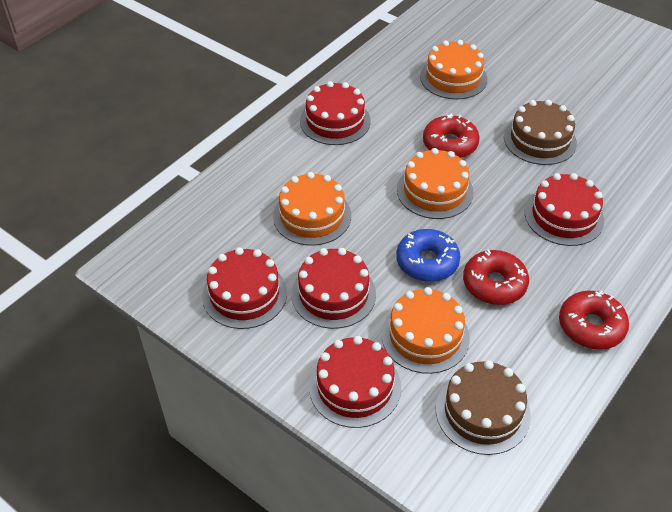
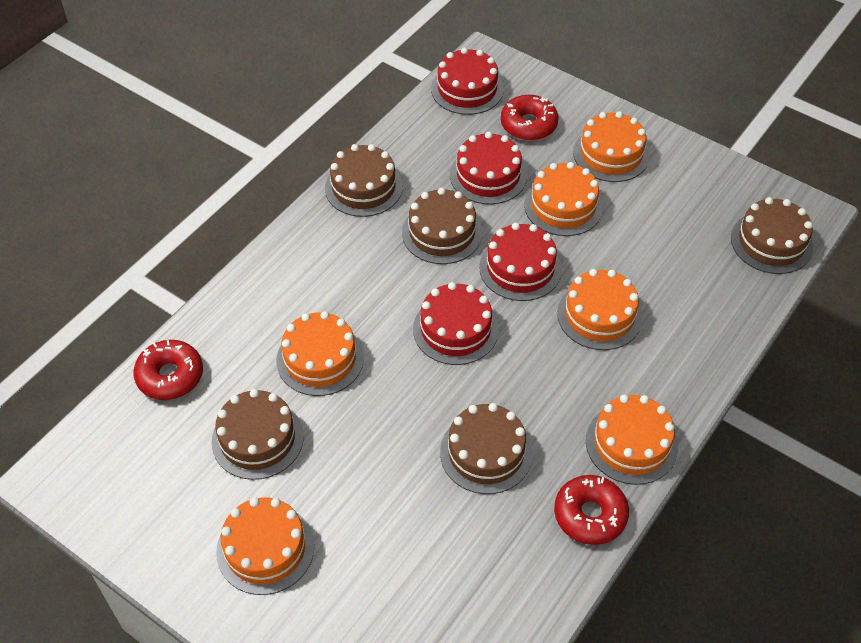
blue donut: 1 -> 0
brown cake: 2 -> 5
orange cake: 4 -> 6
red cake: 5 -> 4

